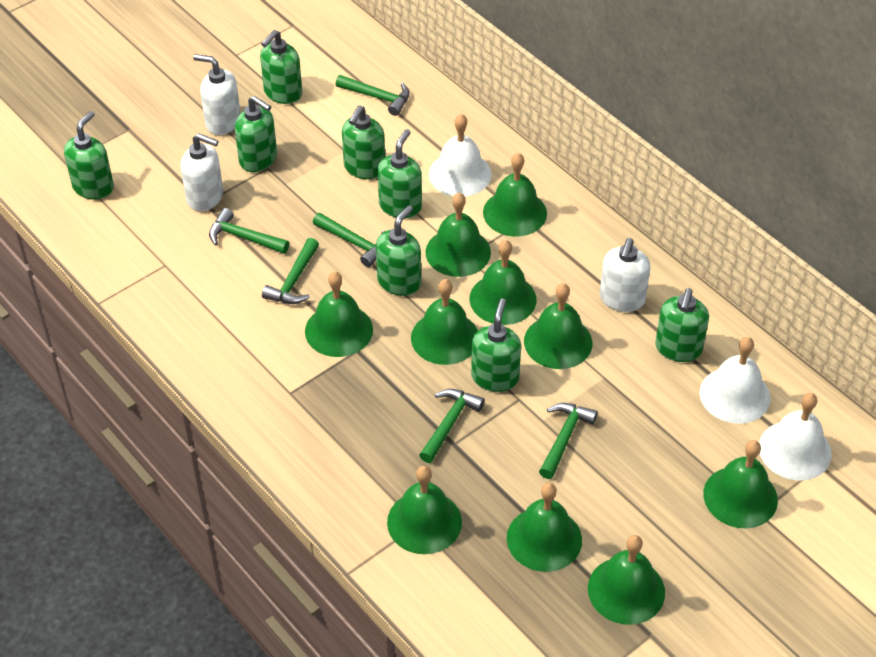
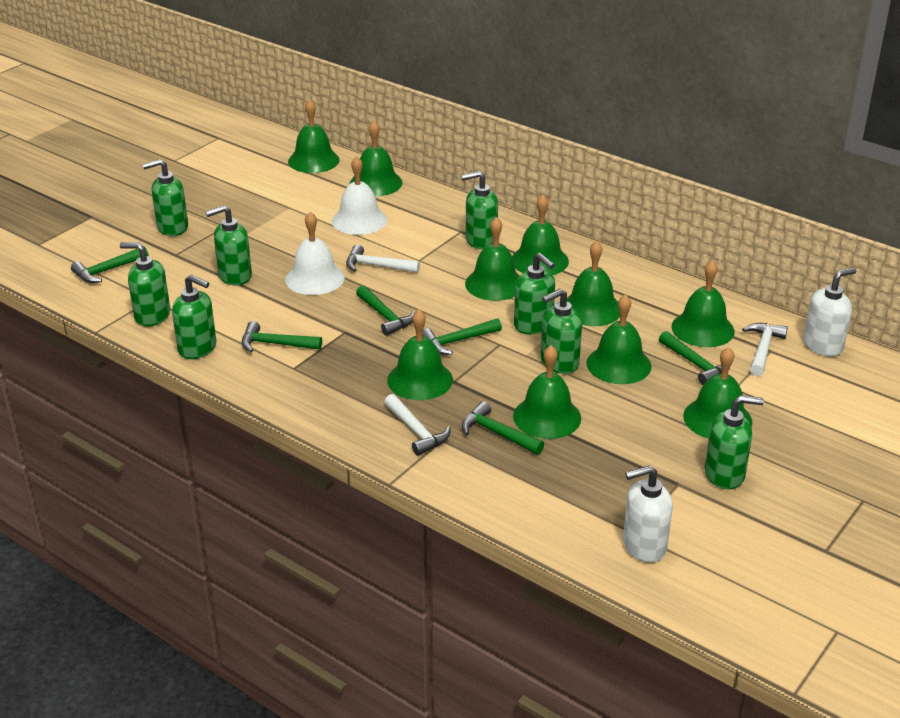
white bell: 3 -> 2
white hammer: 0 -> 3
white soap dispenser: 3 -> 2

